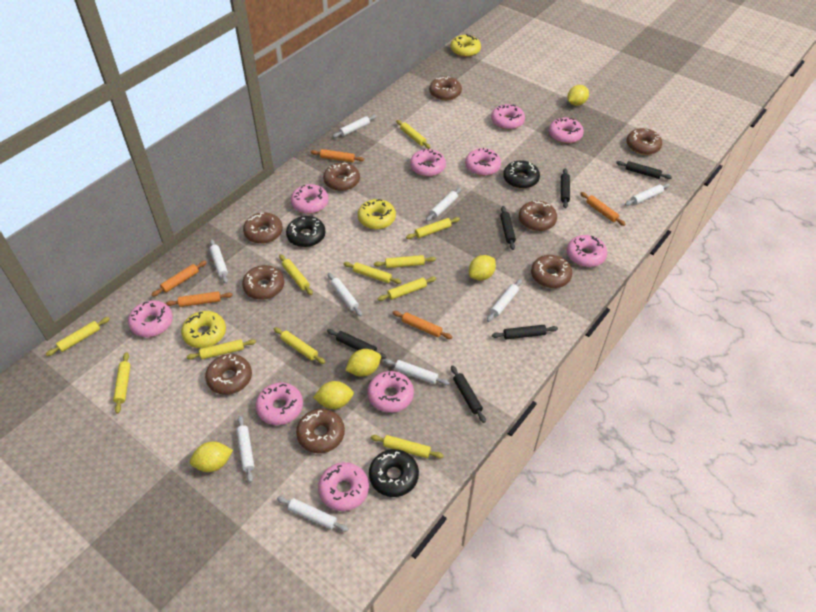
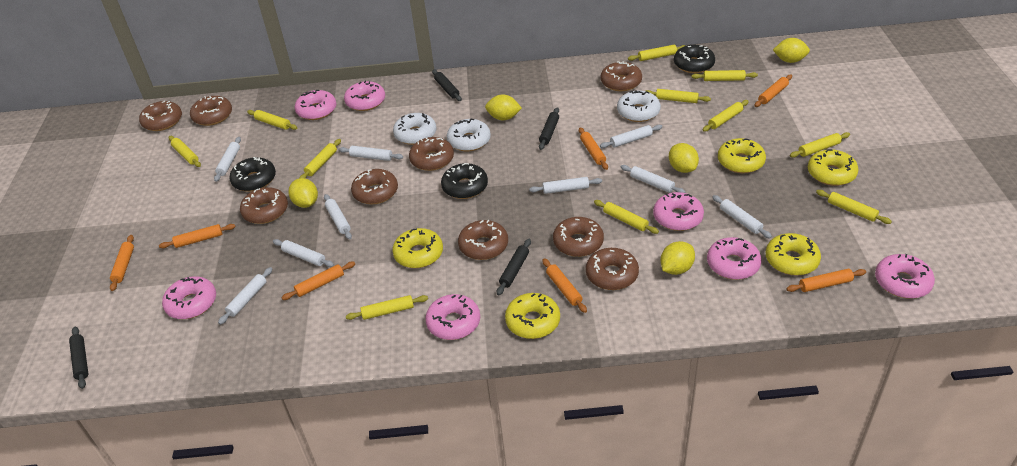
black rolling pin: 6 -> 4
orange rolling pin: 5 -> 7
pink donut: 10 -> 7
white donut: 0 -> 3
yellow donut: 3 -> 5

